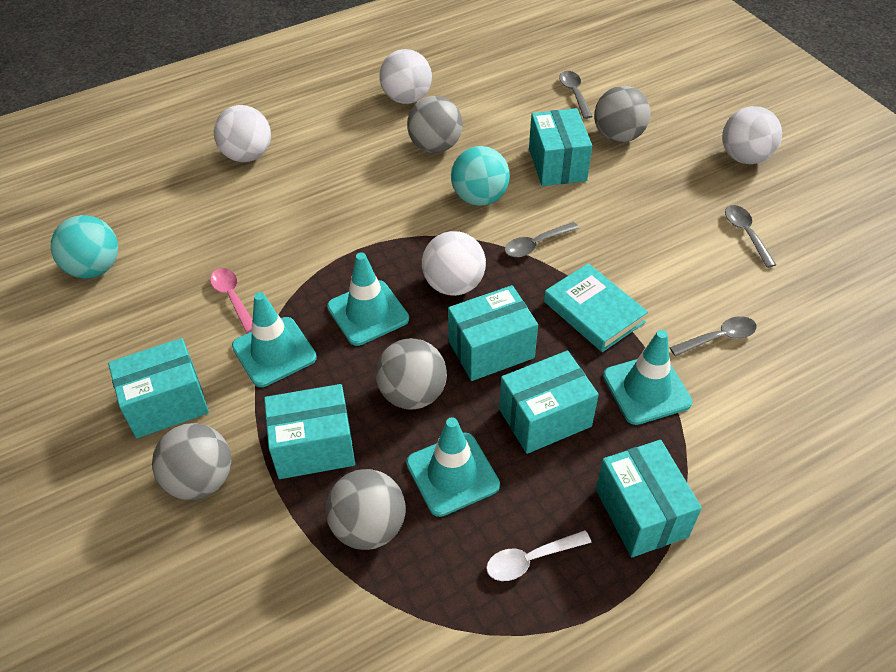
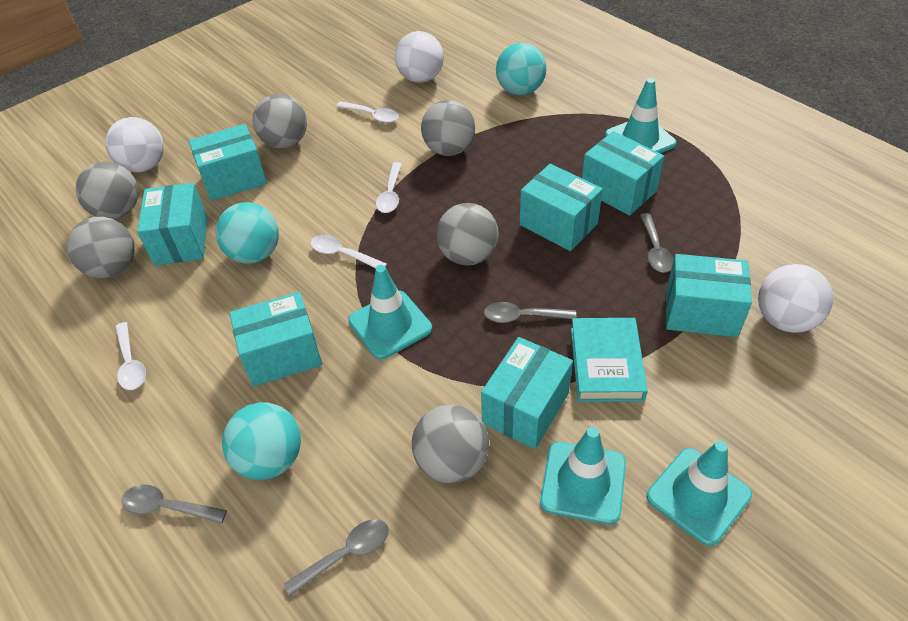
grey ball: 5 -> 6
pink spoon: 1 -> 0
turquoise ball: 2 -> 3
turquoise box: 6 -> 7
white ball: 4 -> 3
white spoon: 1 -> 4

